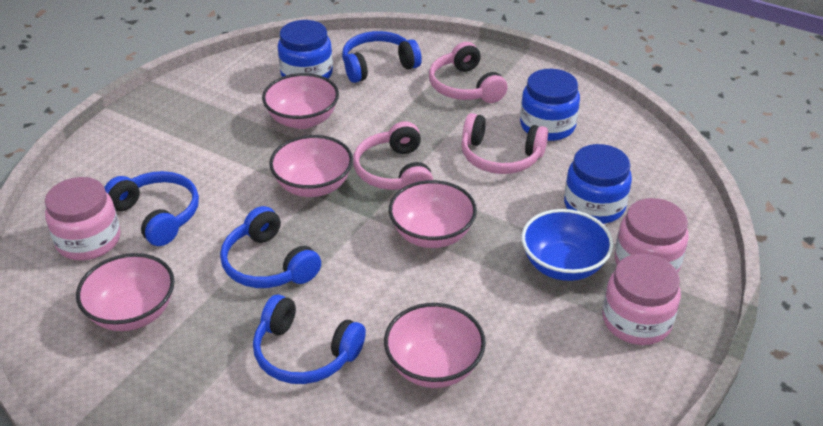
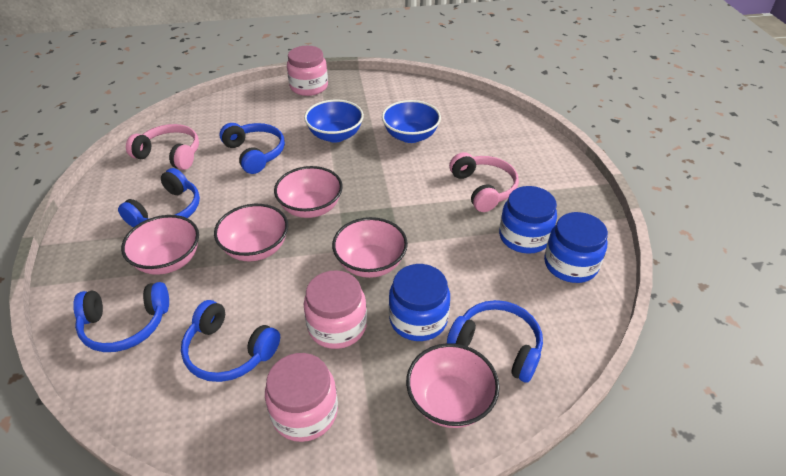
blue bowl: 1 -> 2
blue headphones: 4 -> 5
pink headphones: 3 -> 2

